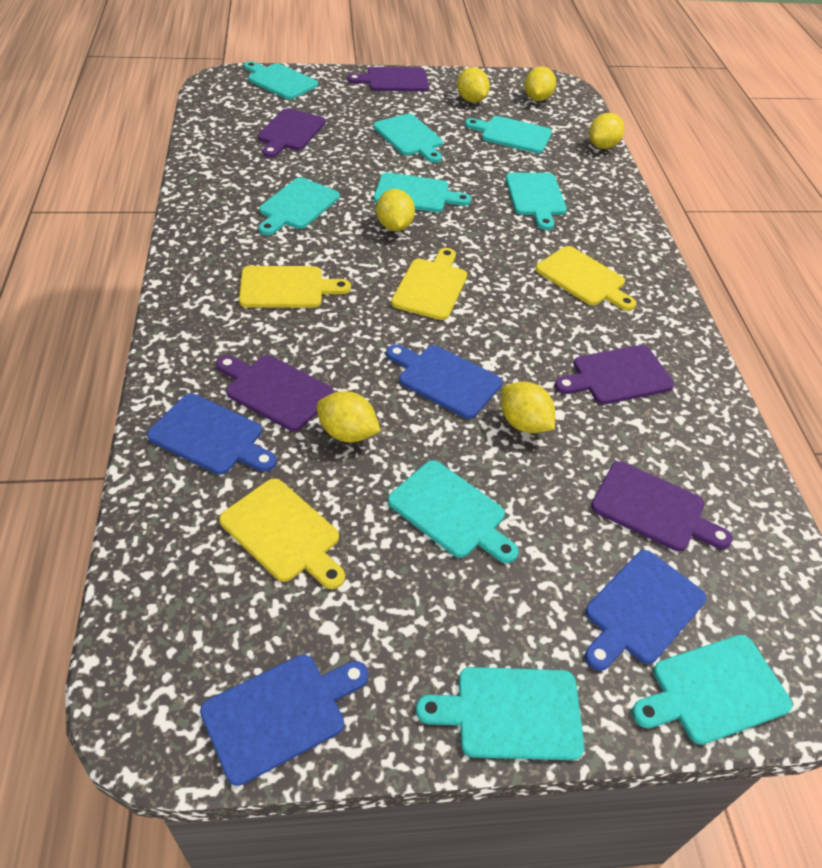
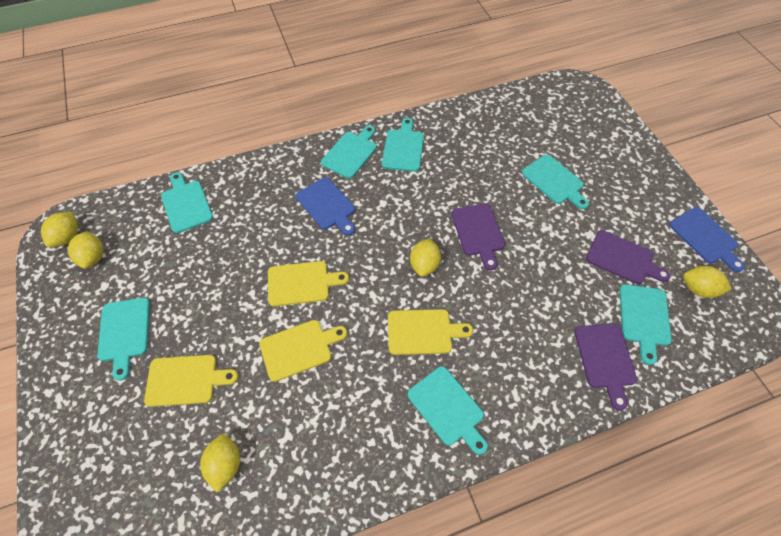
blue cutting board: 4 -> 2
purple cutting board: 5 -> 3
turquoise cutting board: 9 -> 7
yellow lemon: 6 -> 5

